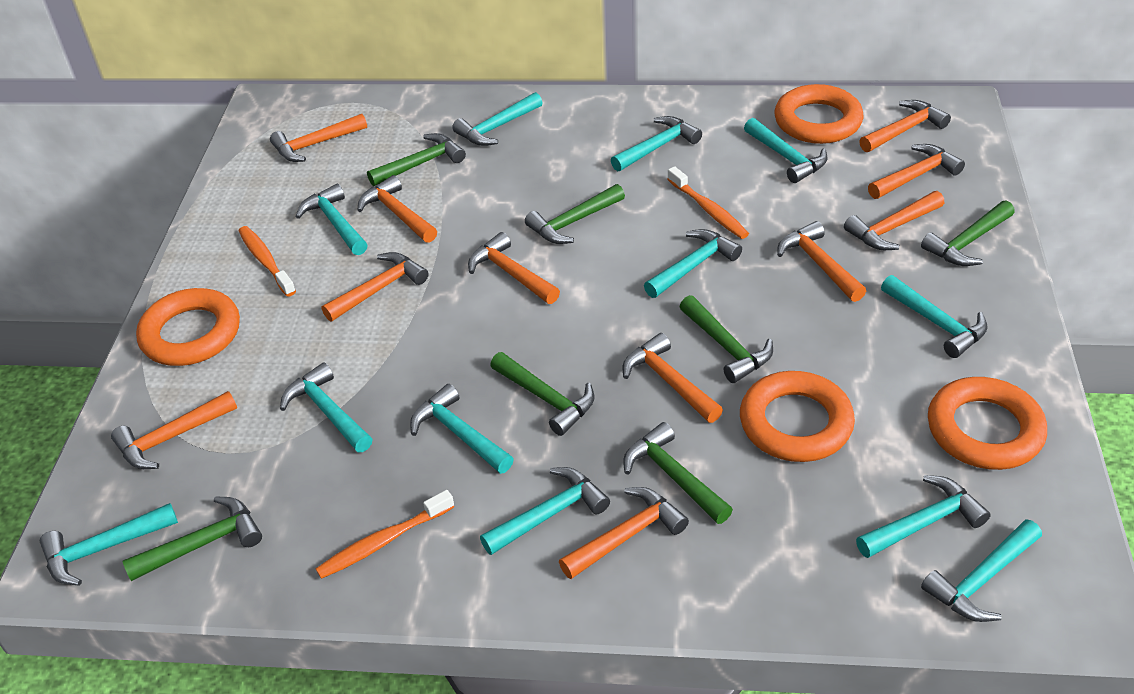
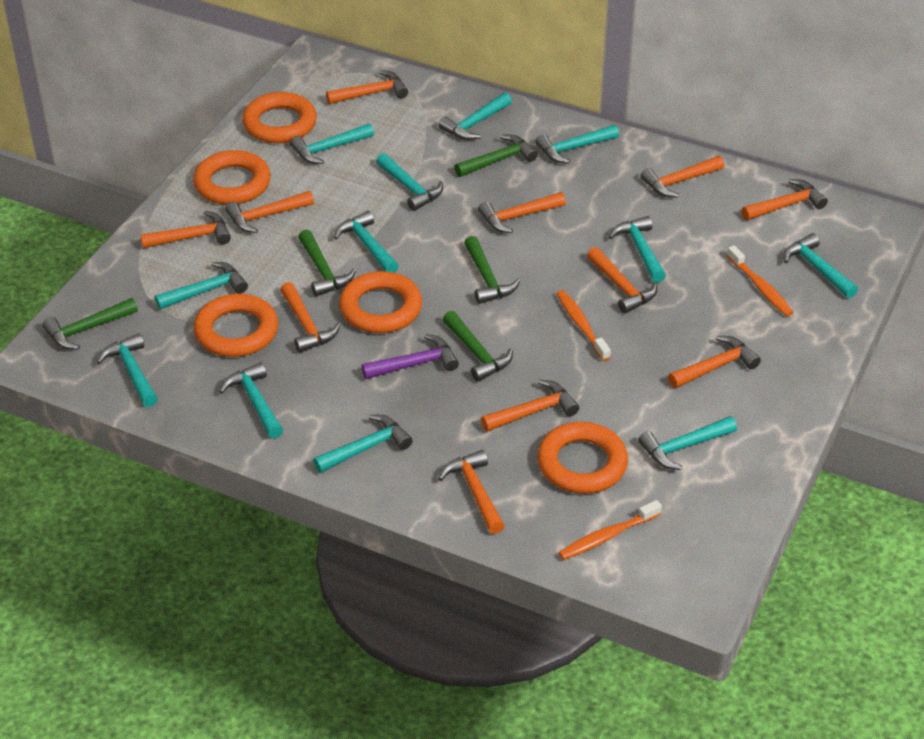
green hammer: 7 -> 5
orange ring: 4 -> 5
purple hammer: 0 -> 1

